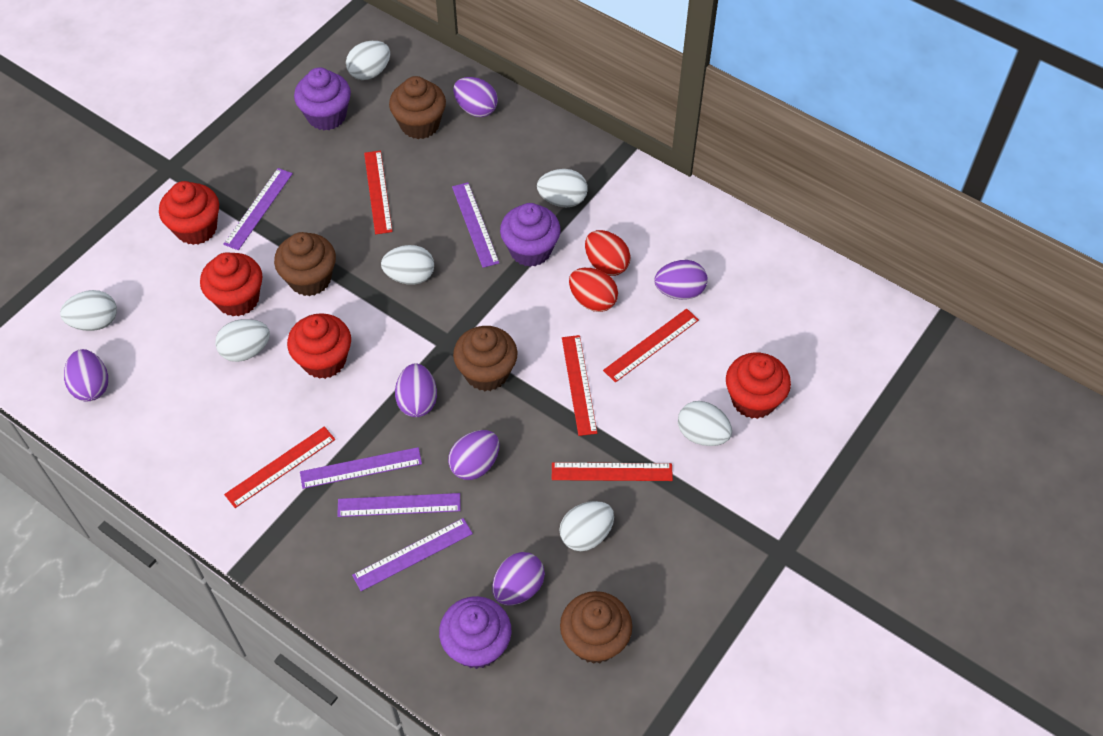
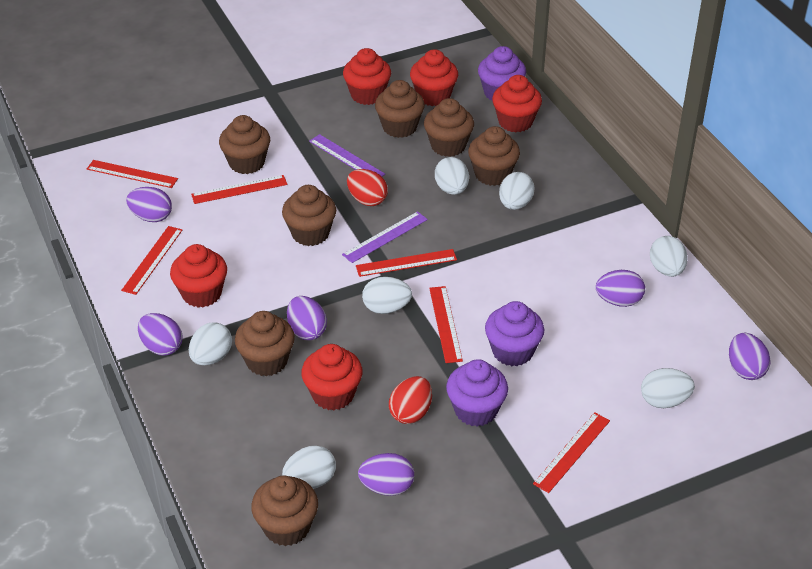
brown cupcake: 4 -> 7
purple ruler: 5 -> 2
red cupcake: 4 -> 5
red ruler: 5 -> 6

